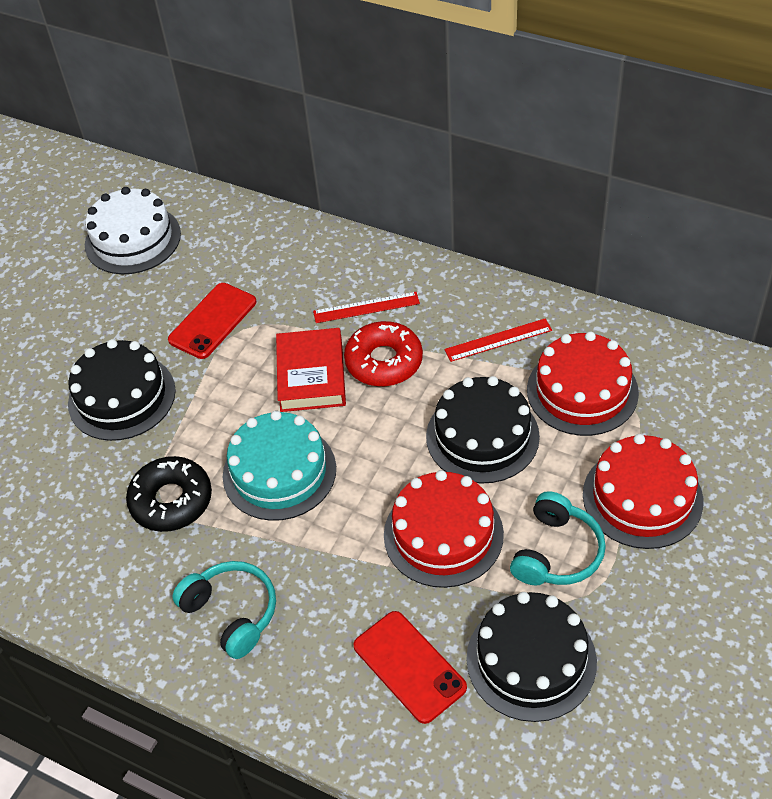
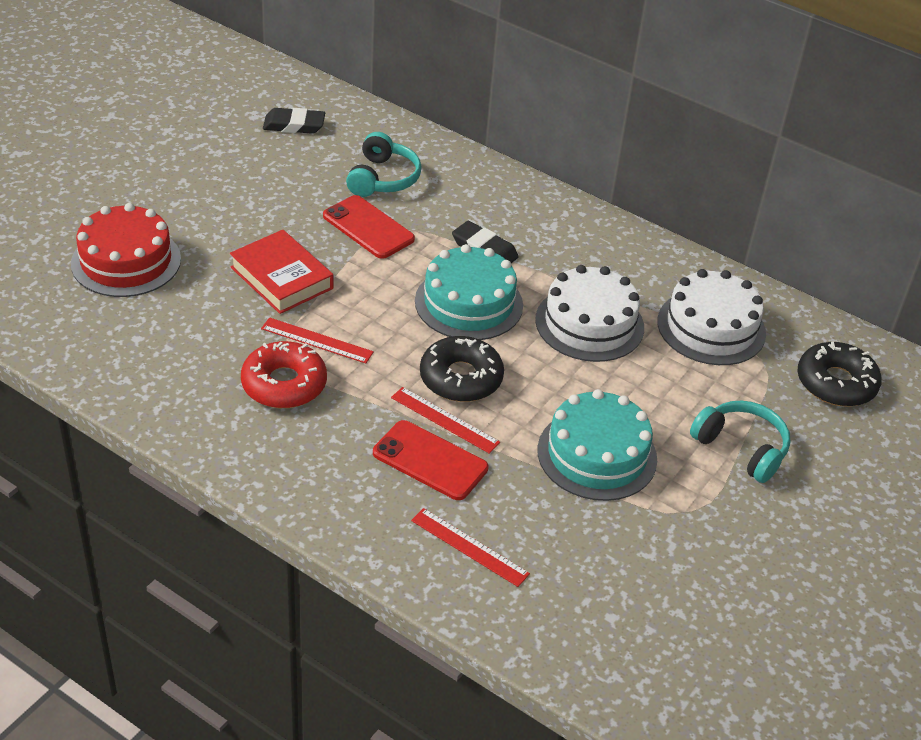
black cake: 3 -> 0
black donut: 1 -> 2
black eraser: 0 -> 2
red cake: 3 -> 1
red ruler: 2 -> 3
turquoise cake: 1 -> 2
white cake: 1 -> 2

